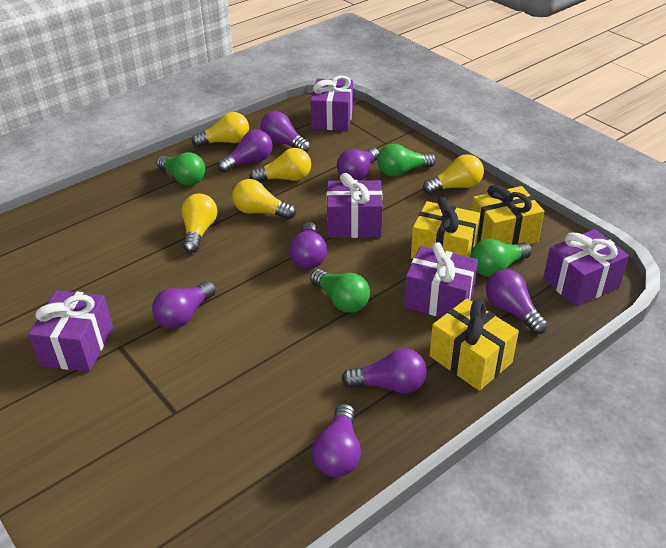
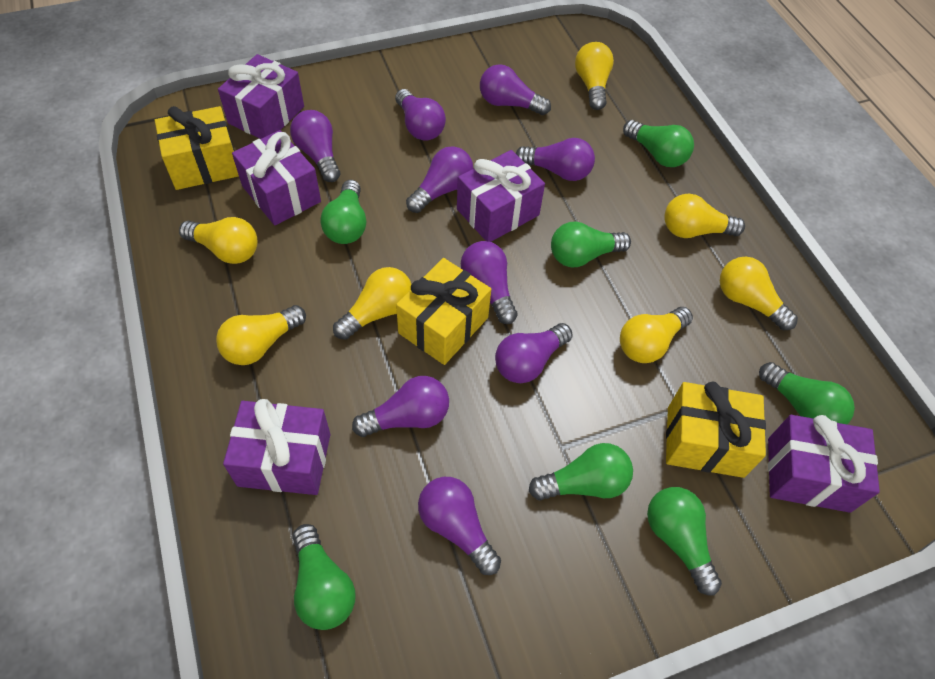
green light bulb: 4 -> 7
purple light bulb: 8 -> 9
yellow light bulb: 5 -> 7

